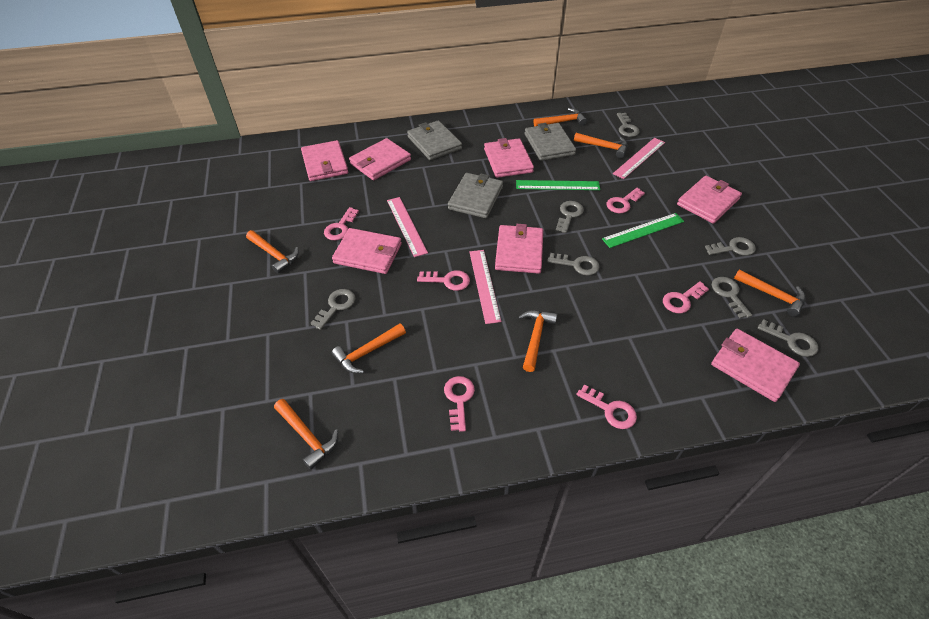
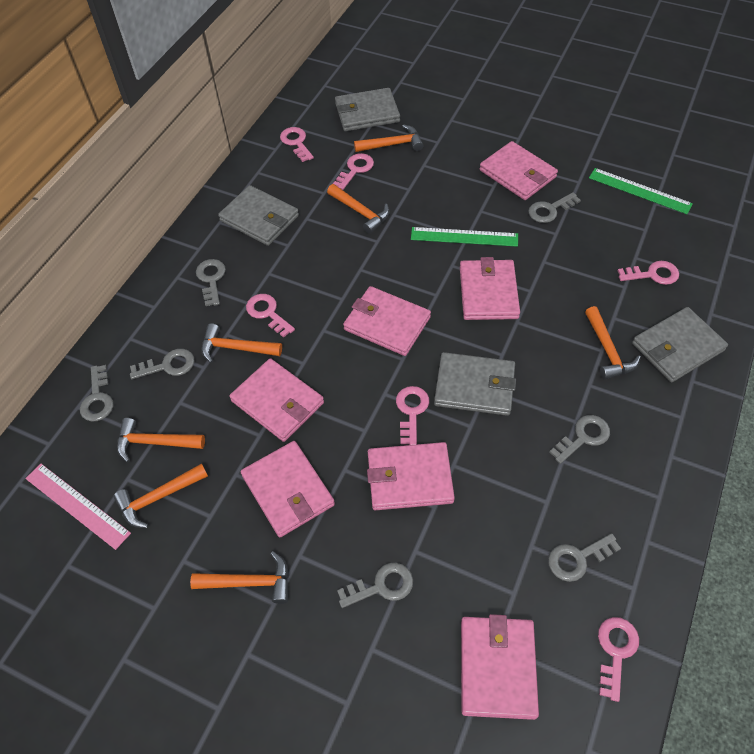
grey wallet: 3 -> 4
pink ruler: 3 -> 1

